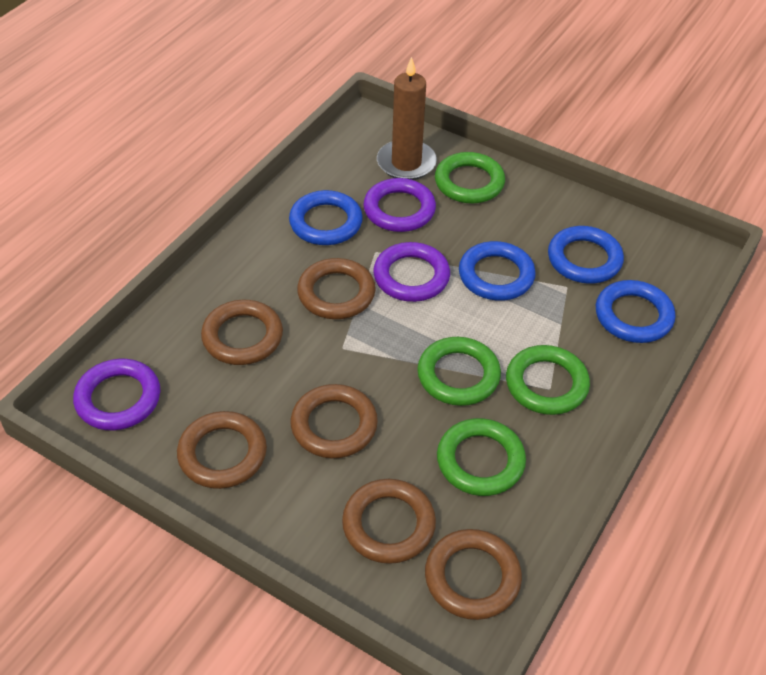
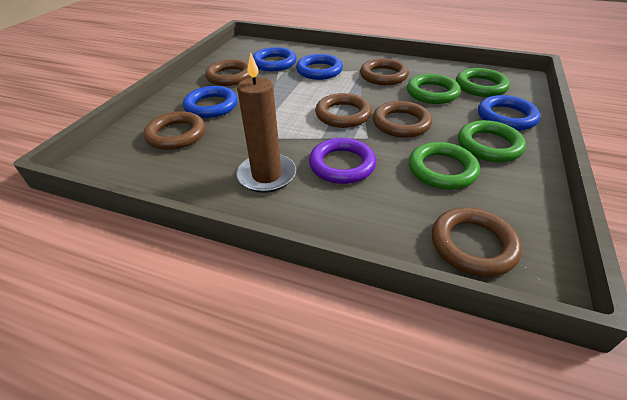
purple ring: 3 -> 1

